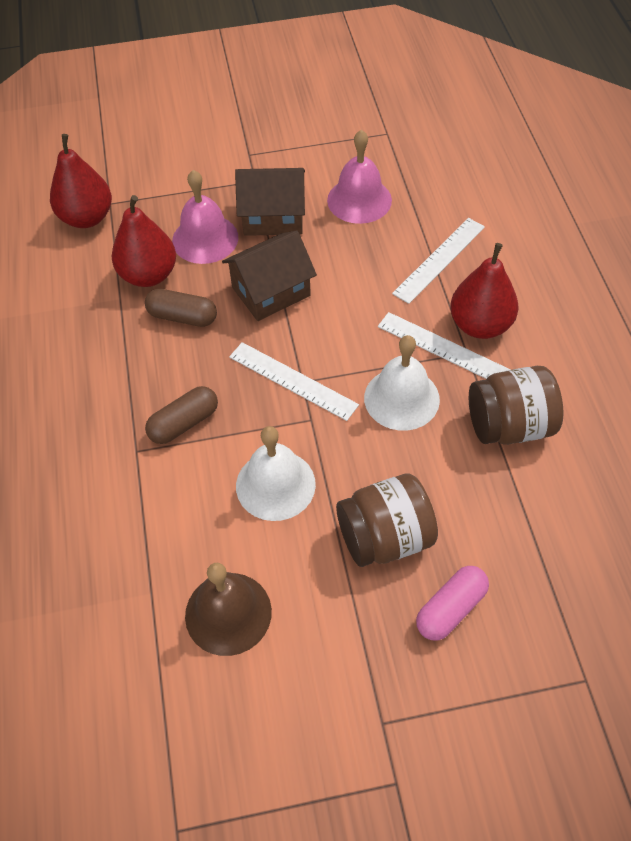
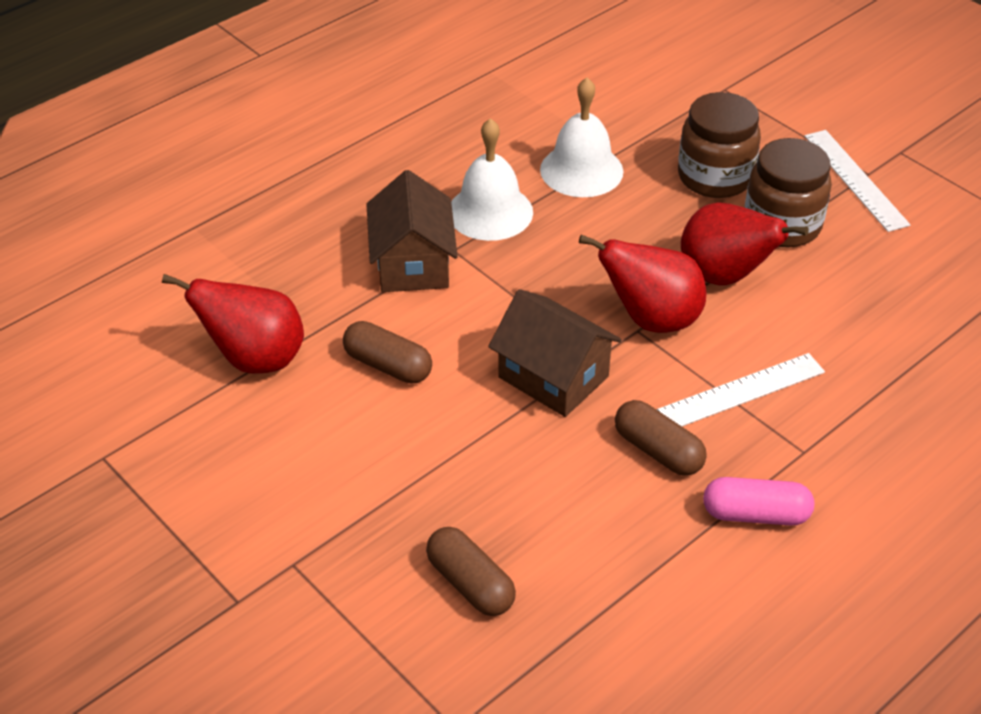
brown bell: 1 -> 0
brown capsule: 2 -> 3
pink bell: 2 -> 0
white ruler: 3 -> 2

